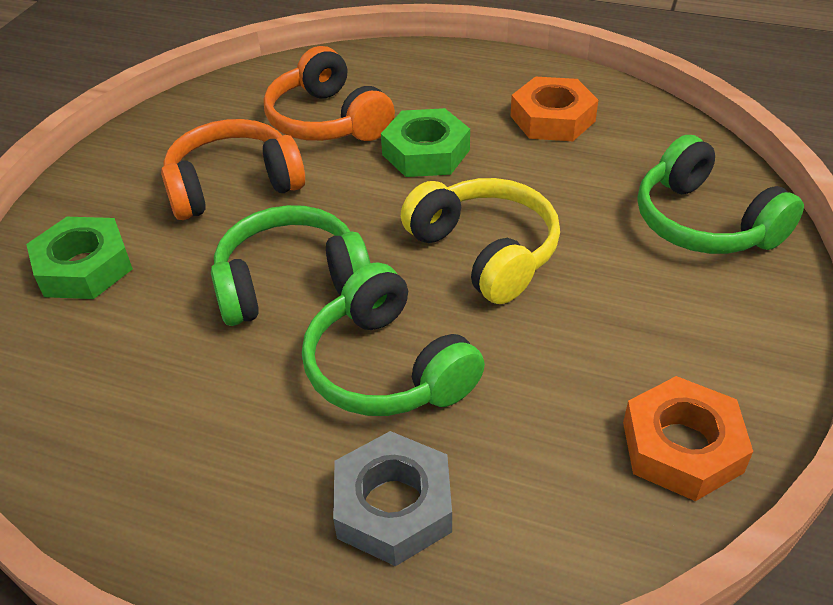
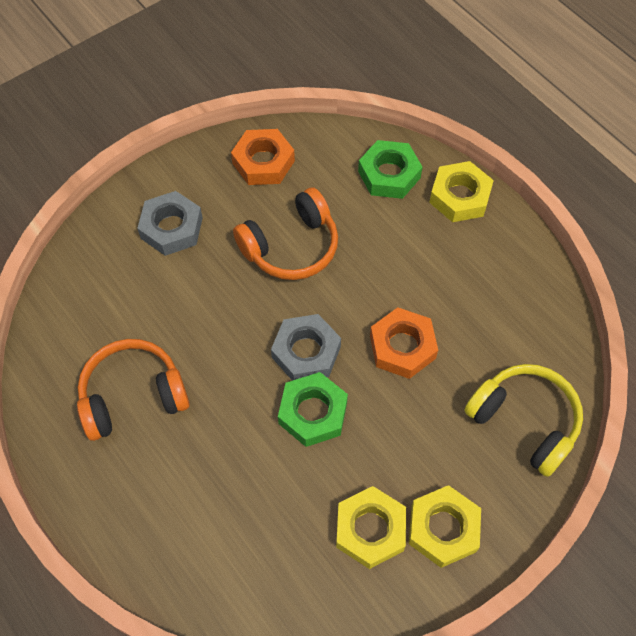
green headphones: 3 -> 0
grey nut: 1 -> 2
yellow nut: 0 -> 3

